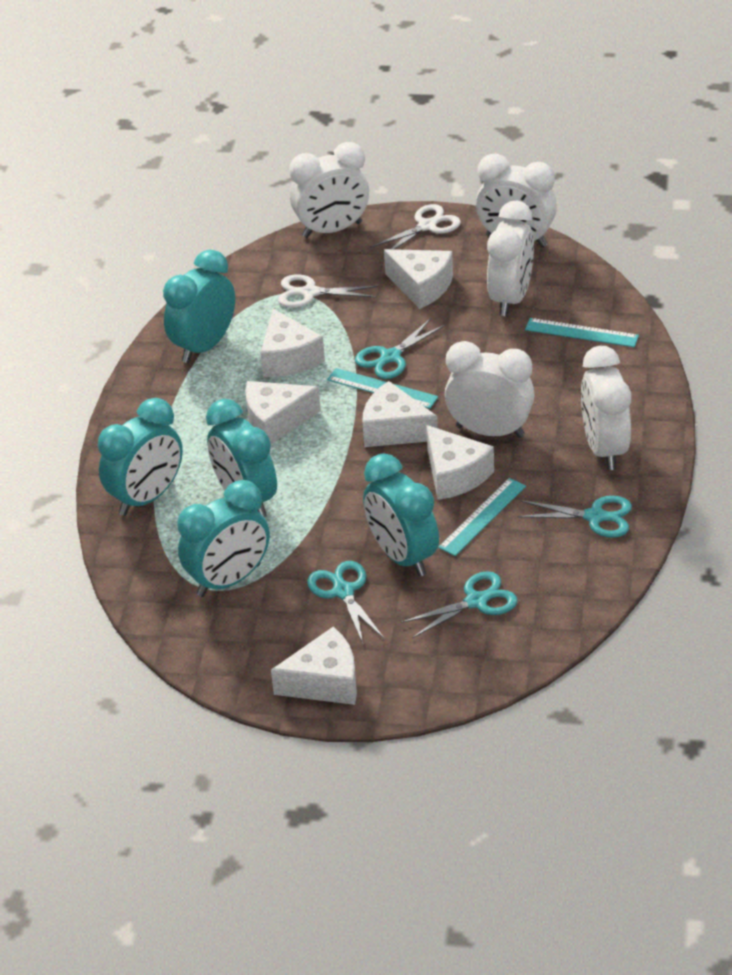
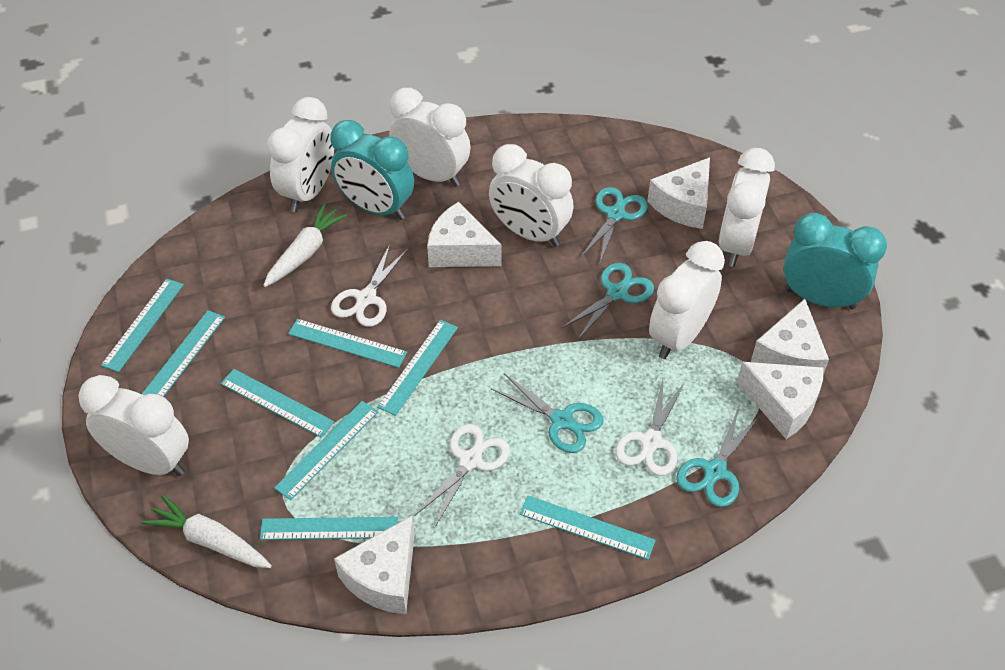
turquoise clock: 5 -> 2
turquoise ruler: 3 -> 8
white carrot: 0 -> 2
white cheese: 6 -> 5
white clock: 5 -> 6
white scissors: 2 -> 3

